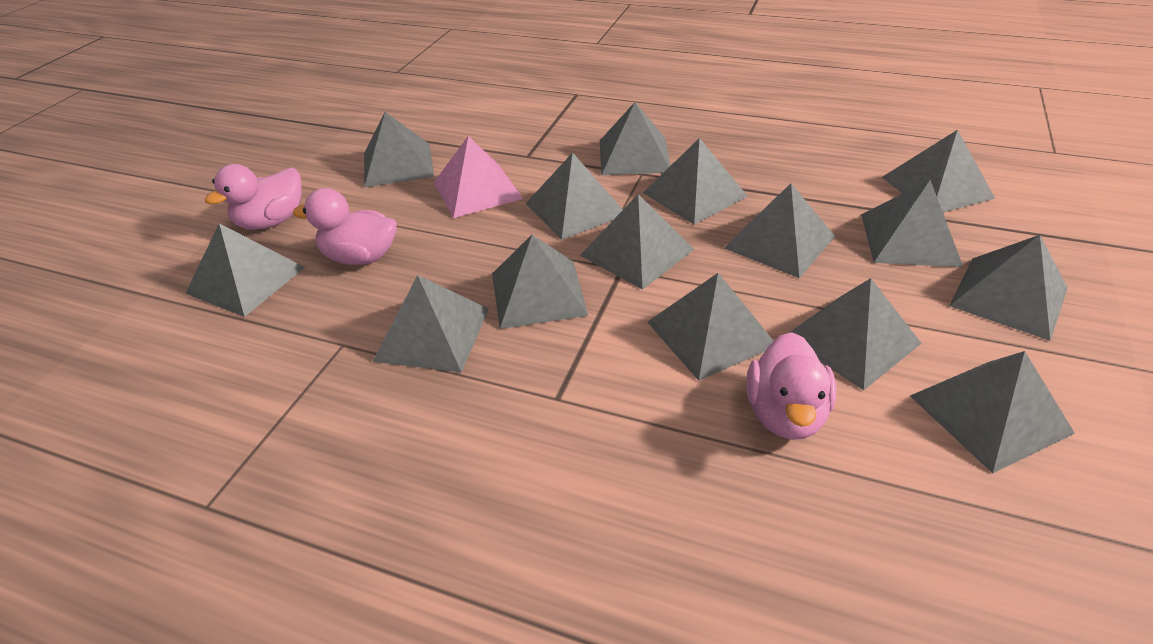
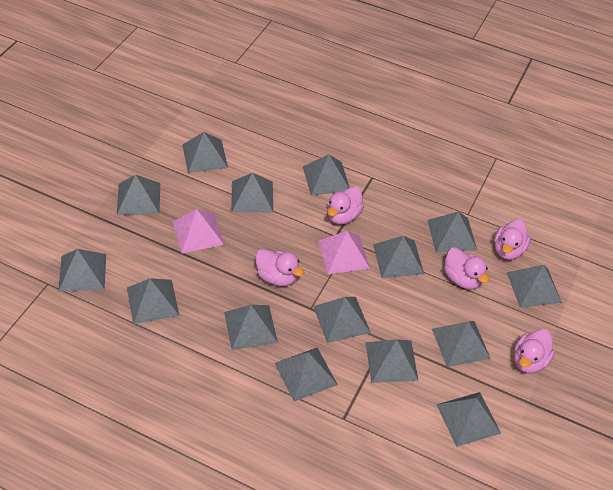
pink duck: 3 -> 5
pink pyramid: 1 -> 2

